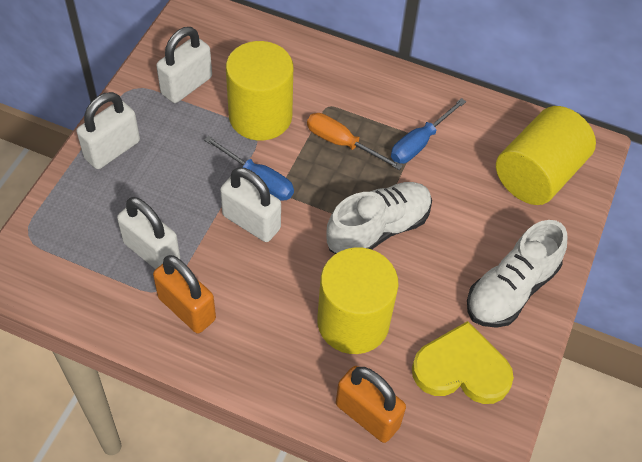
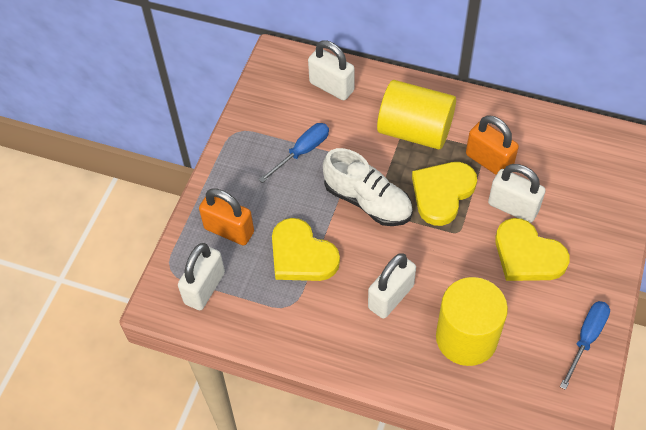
orange screwdriver: 1 -> 0
white shoe: 2 -> 1
yellow cylinder: 3 -> 2
yellow heart: 1 -> 3

